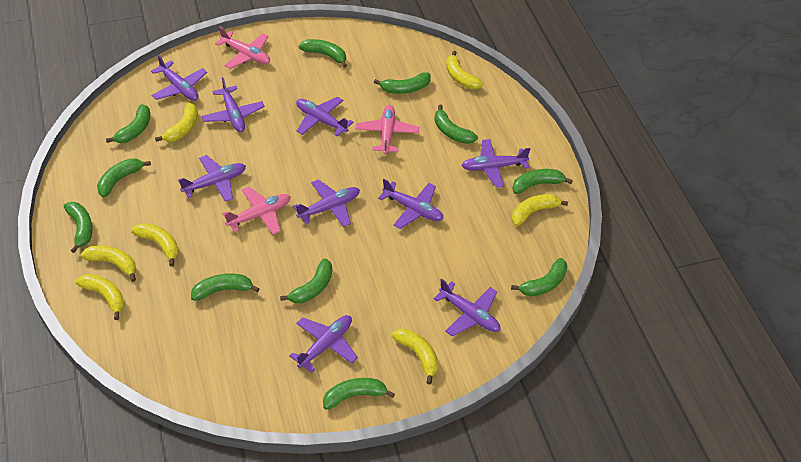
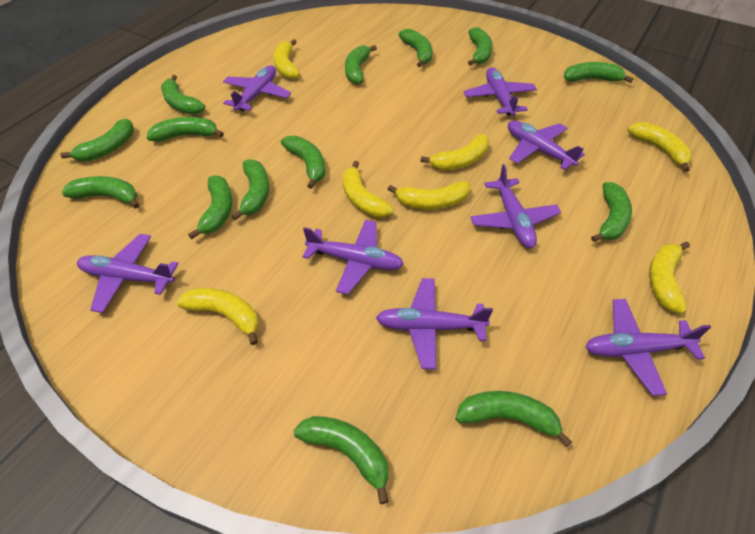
green banana: 11 -> 14
pink plane: 3 -> 0
purple plane: 9 -> 8

